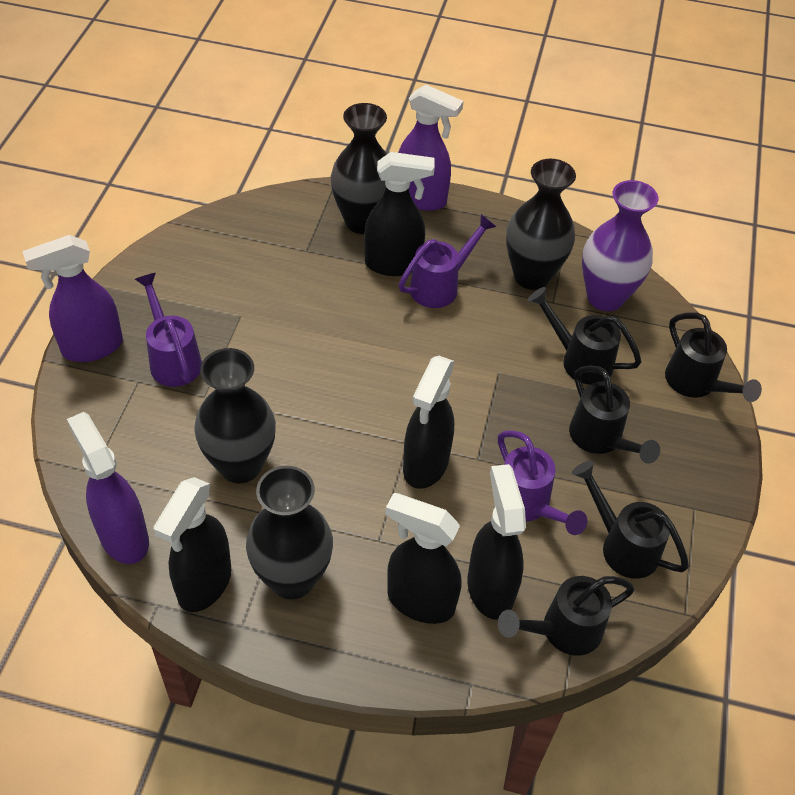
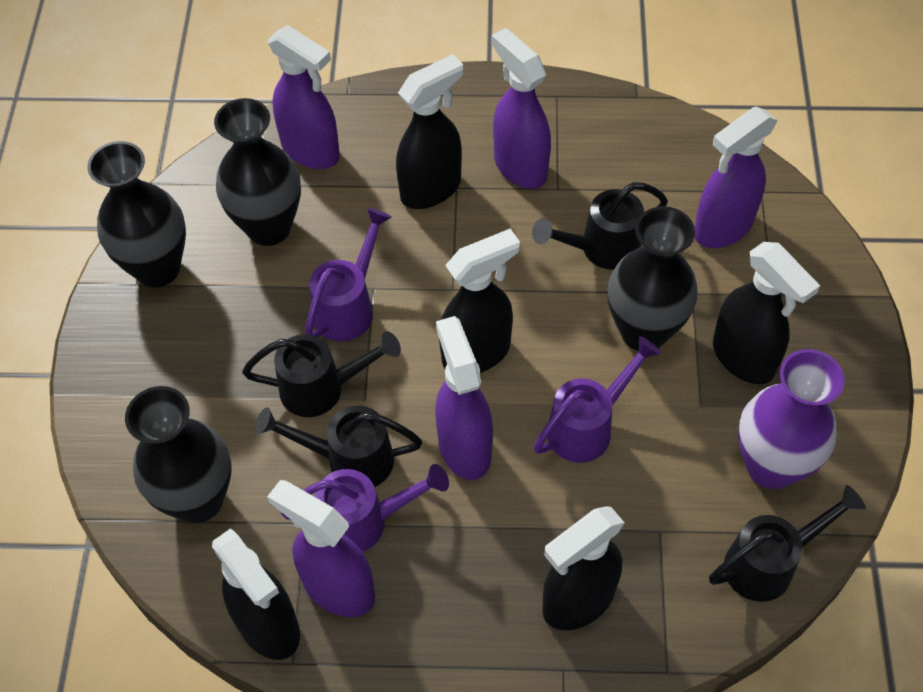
black watering can: 5 -> 4
purple spray bottle: 3 -> 5

